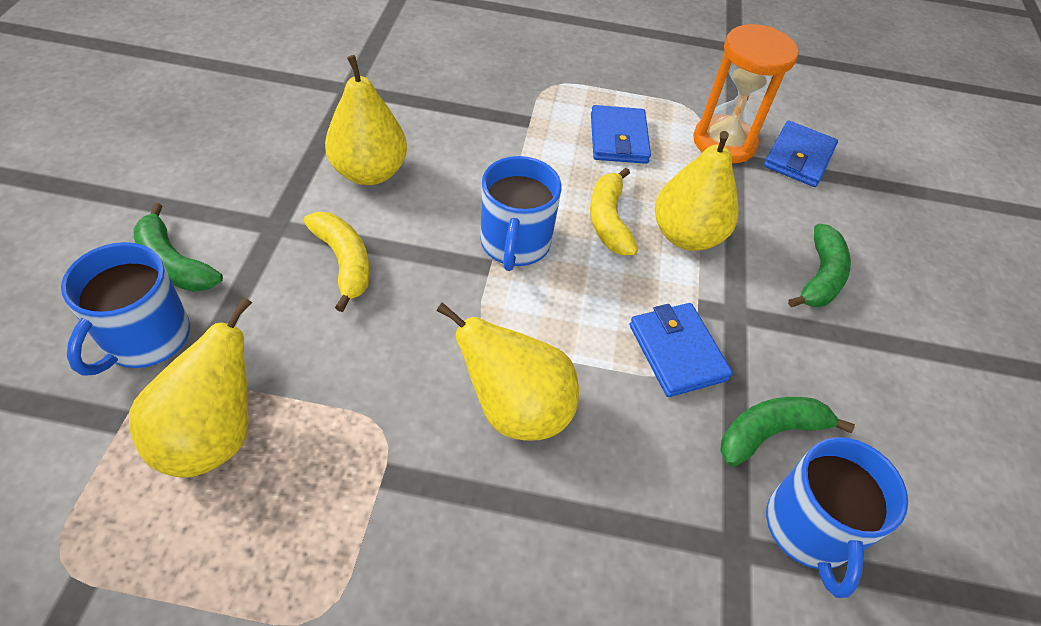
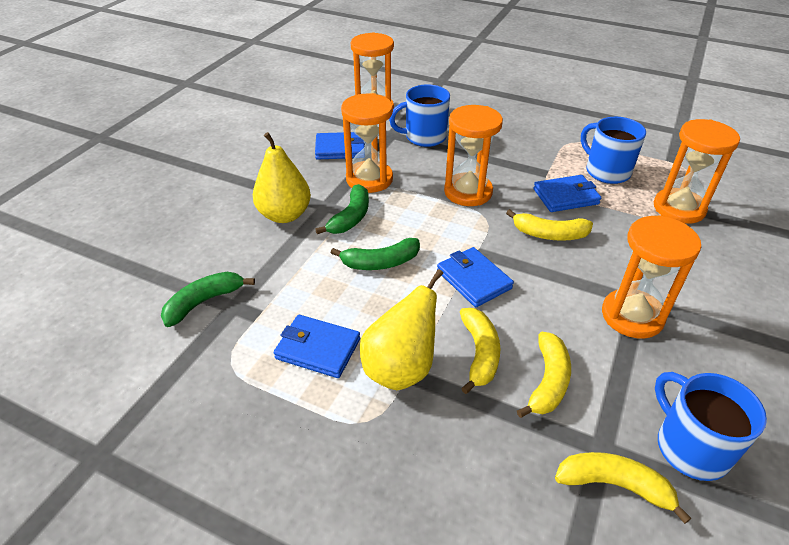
blue wallet: 3 -> 4
orange hourglass: 1 -> 5
yellow banana: 2 -> 4
yellow pear: 4 -> 2

